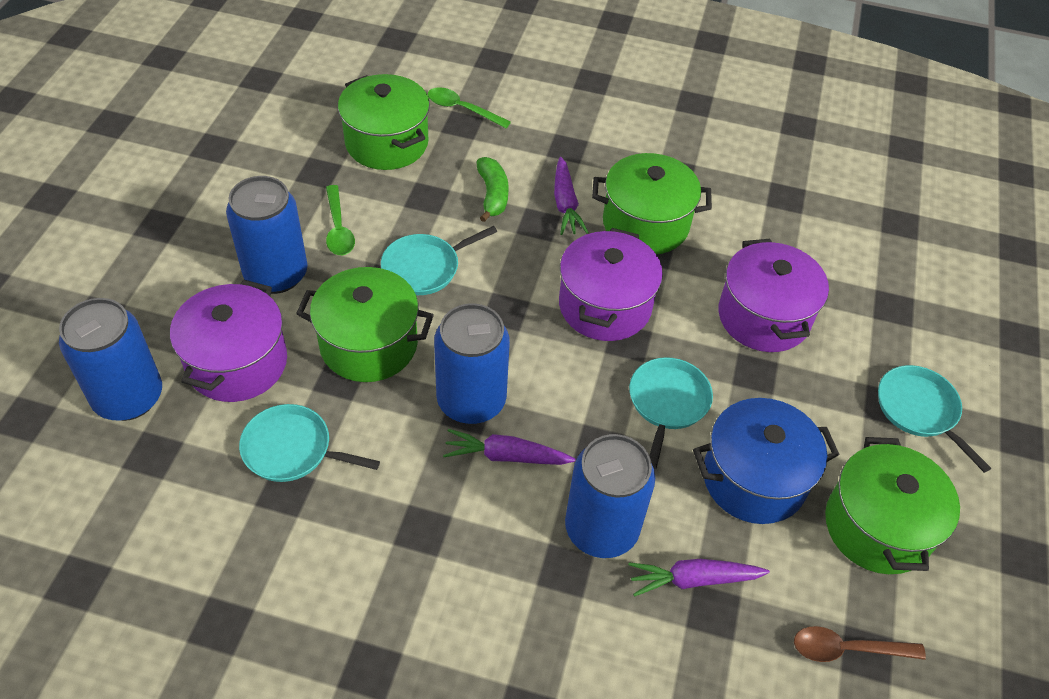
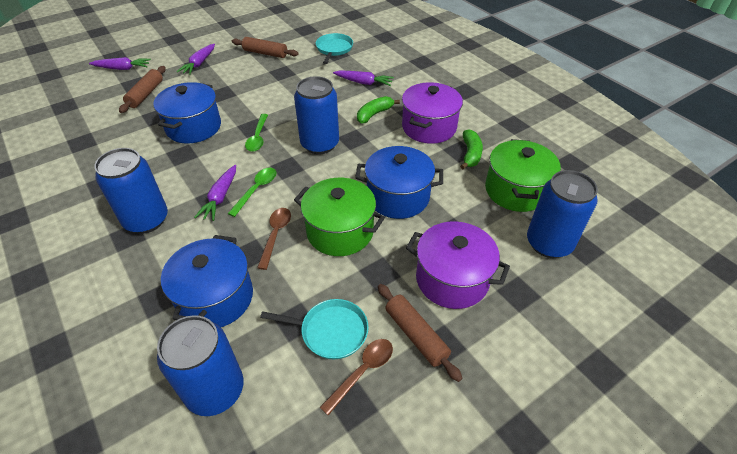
blue pot: 1 -> 3
brown rolling pin: 0 -> 3
brown spoon: 1 -> 2
green banana: 1 -> 2
green pot: 4 -> 2
purple carrot: 3 -> 4
purple pot: 3 -> 2
turquoise pan: 4 -> 2

